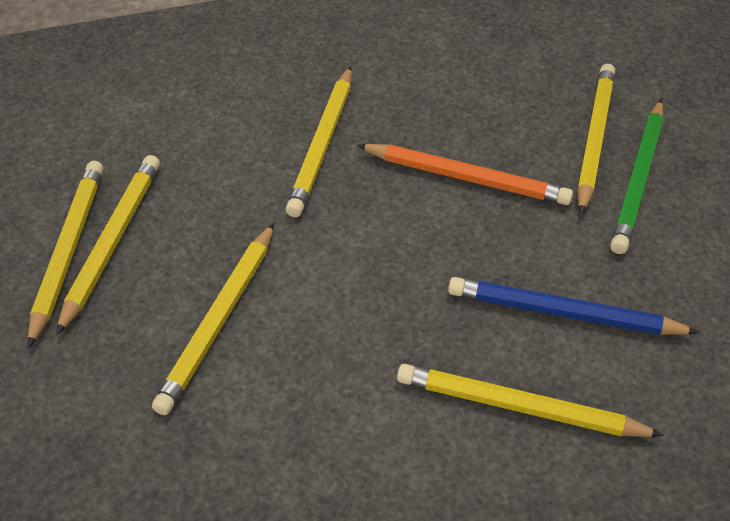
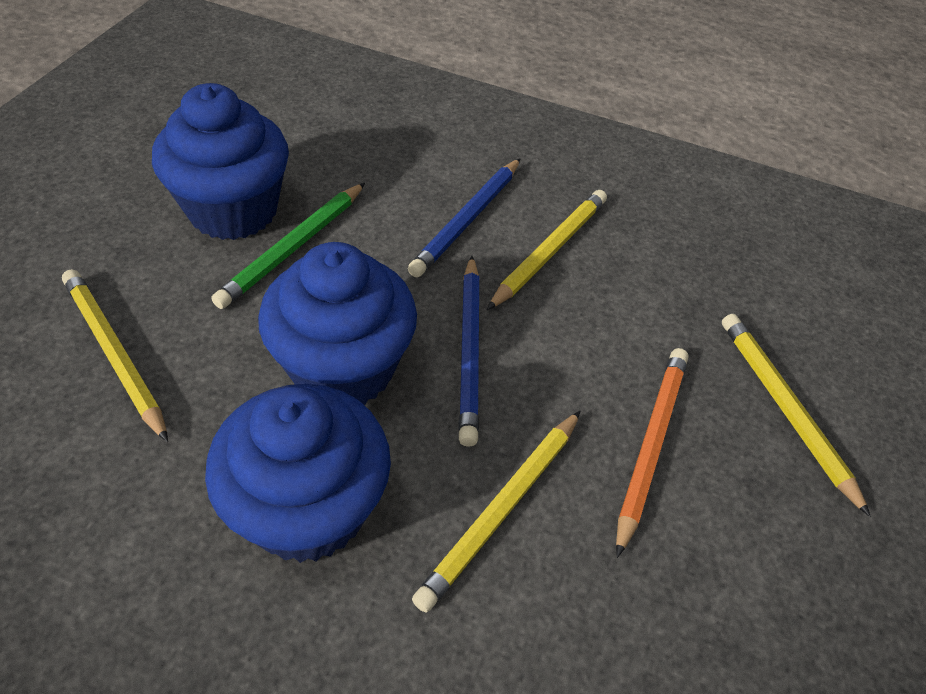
blue cupcake: 0 -> 3
blue pencil: 1 -> 2
yellow pencil: 6 -> 4

